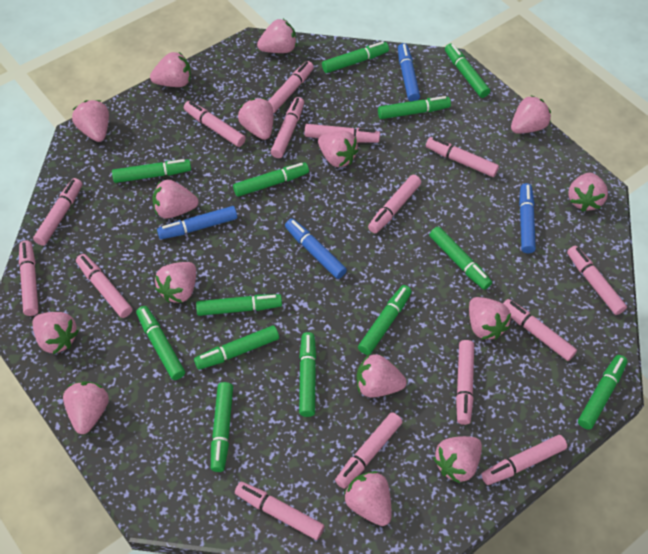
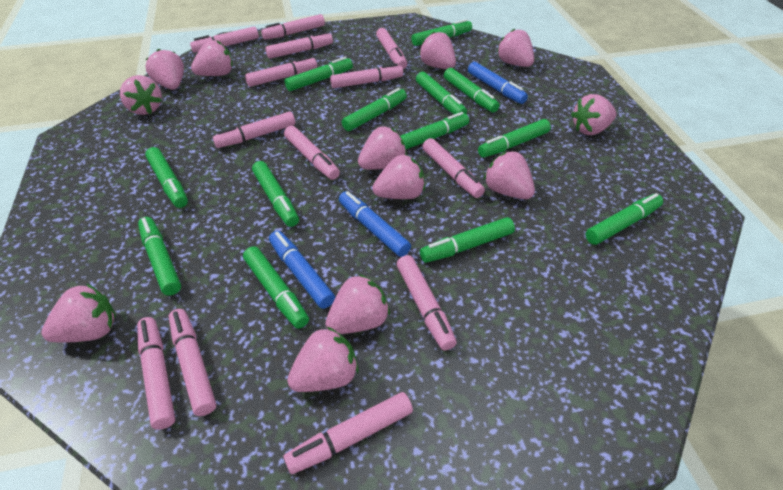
blue marker: 4 -> 3
pink marker: 15 -> 13
pink strawberry: 15 -> 12

